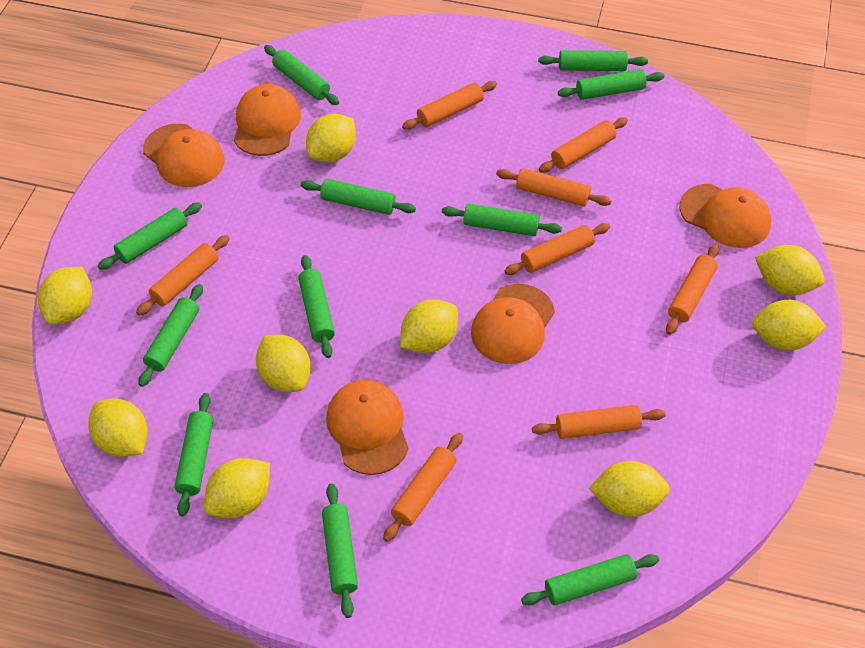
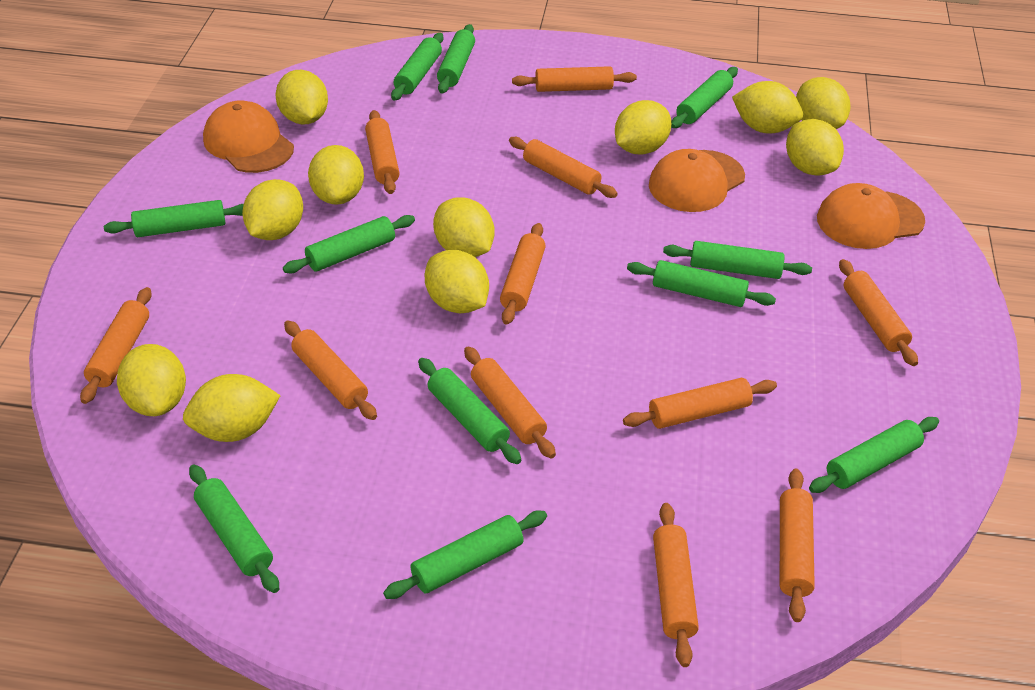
orange cap: 5 -> 3
orange rolling pin: 8 -> 11
yellow lemon: 9 -> 11

